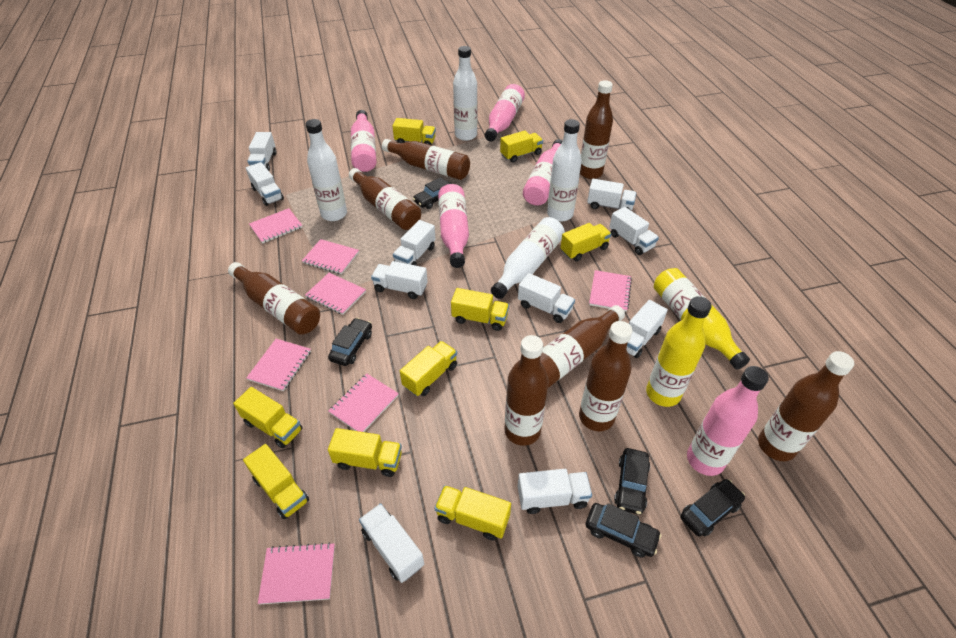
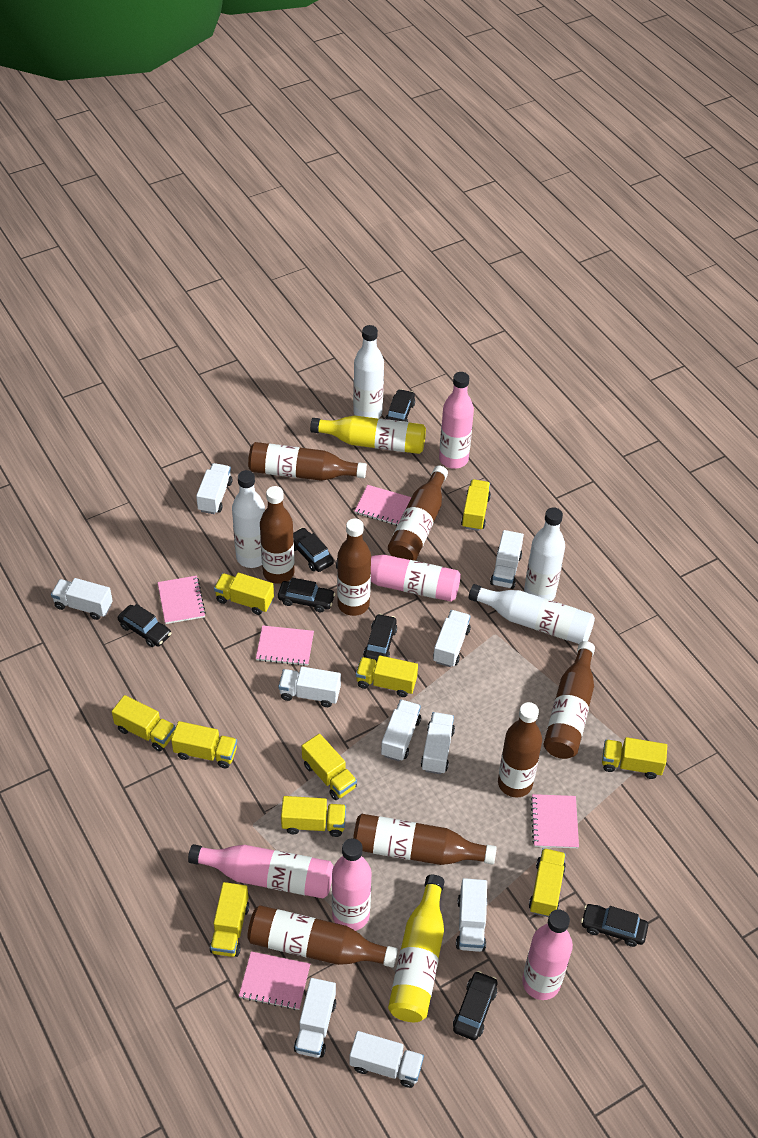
black car: 5 -> 7
pink notebook: 7 -> 5
yellow truck: 9 -> 10

